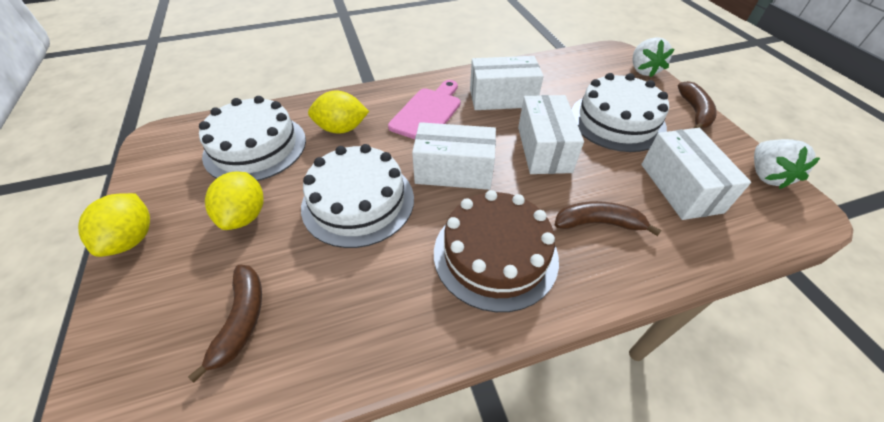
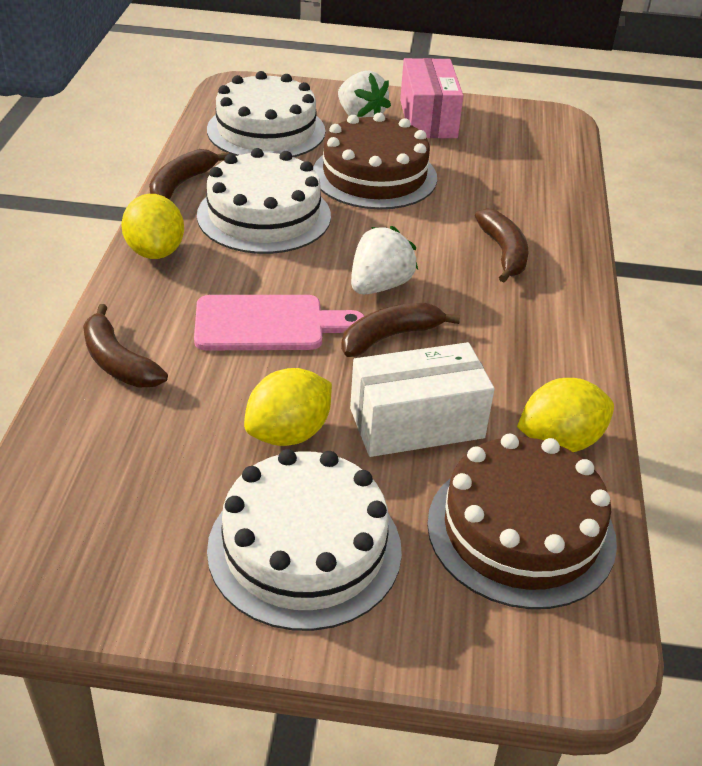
brown banana: 3 -> 4
brown cake: 1 -> 2
pink box: 0 -> 1
white box: 4 -> 1

